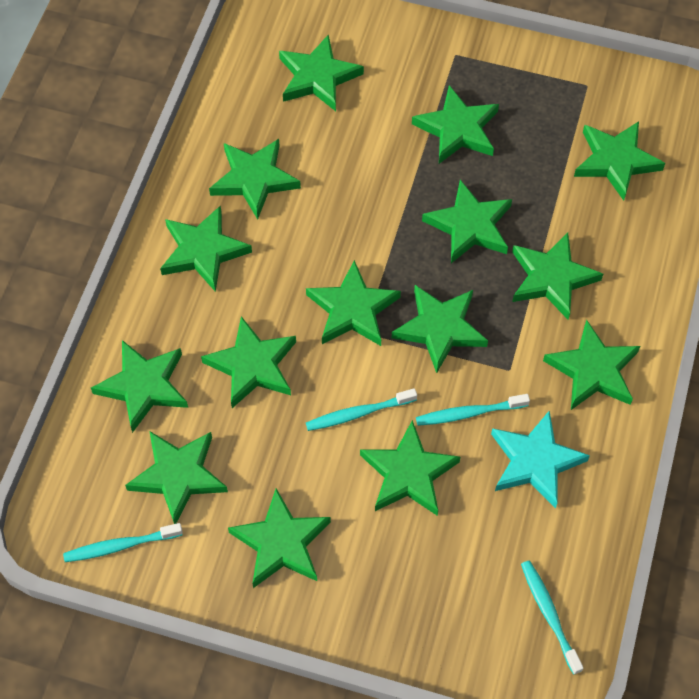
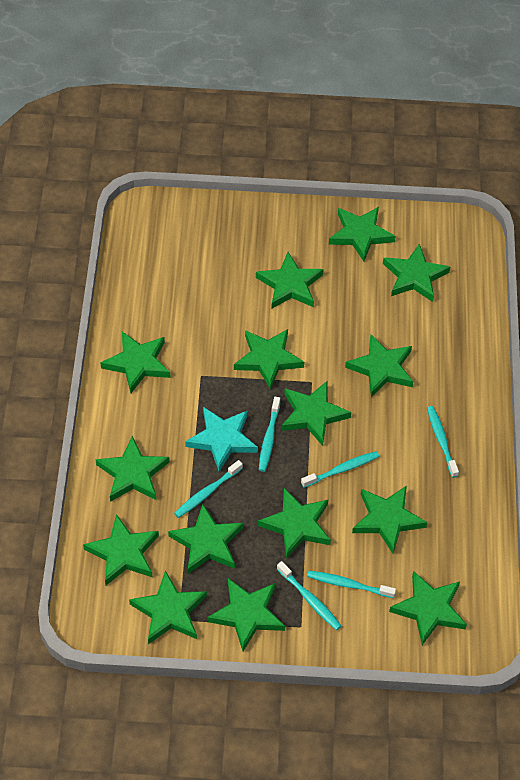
turquoise toothbrush: 4 -> 6

